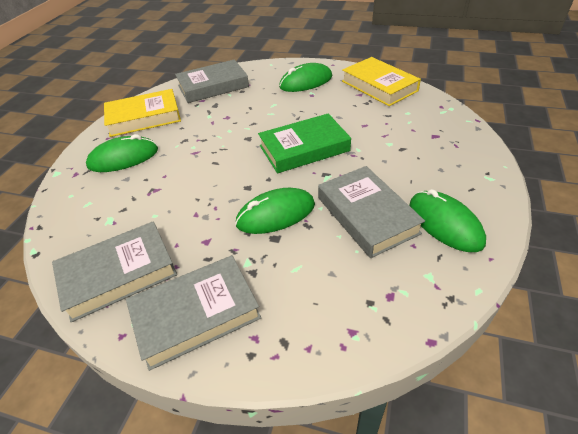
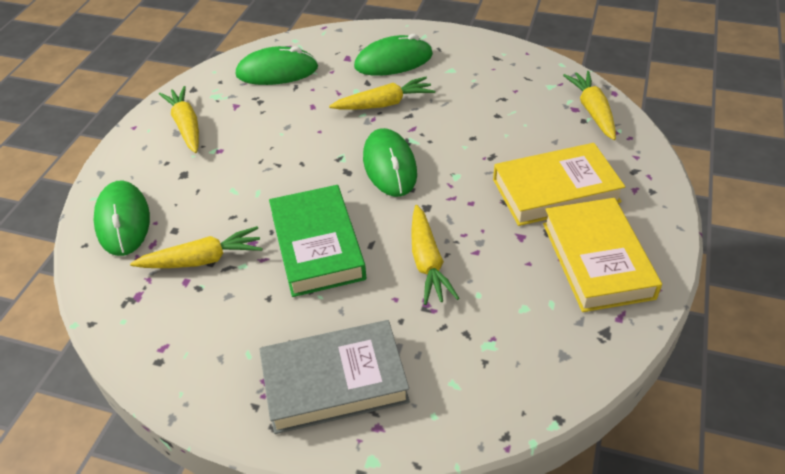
grey book: 4 -> 1
yellow carrot: 0 -> 5

